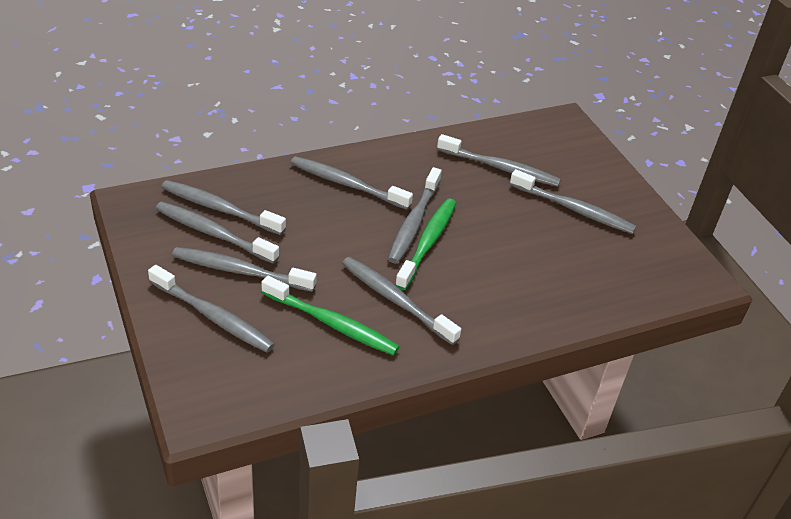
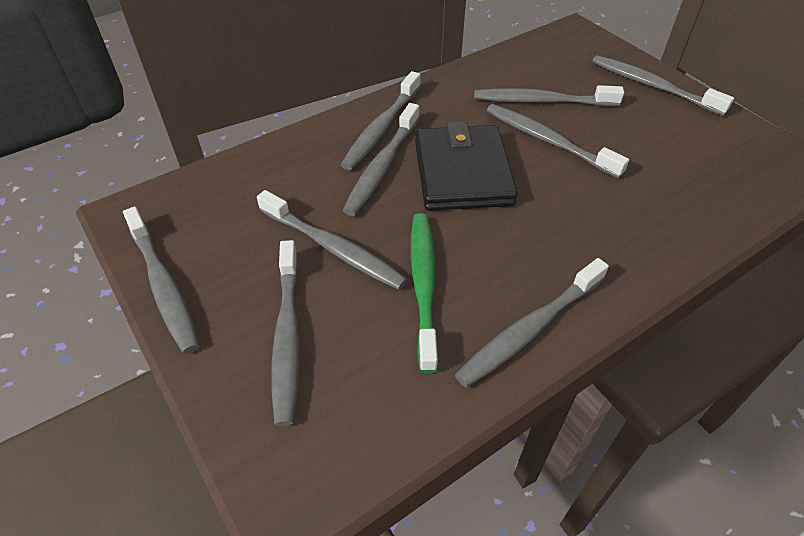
black wallet: 0 -> 1
green toothbrush: 2 -> 1

